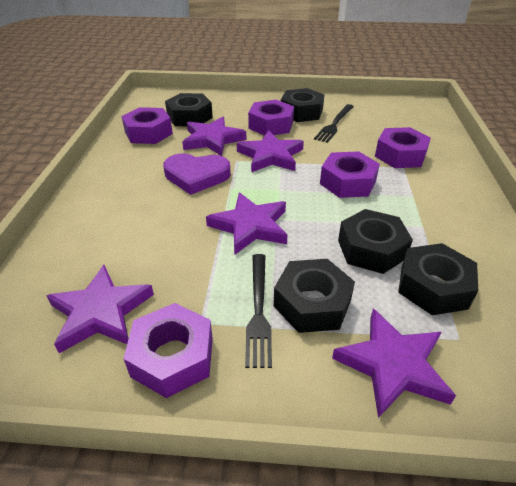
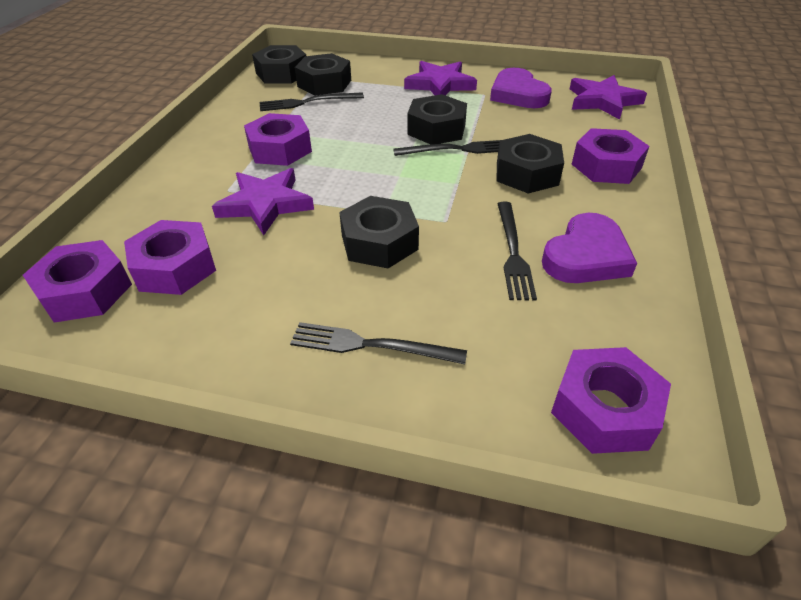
black fork: 2 -> 4
purple heart: 1 -> 2
purple star: 5 -> 3

